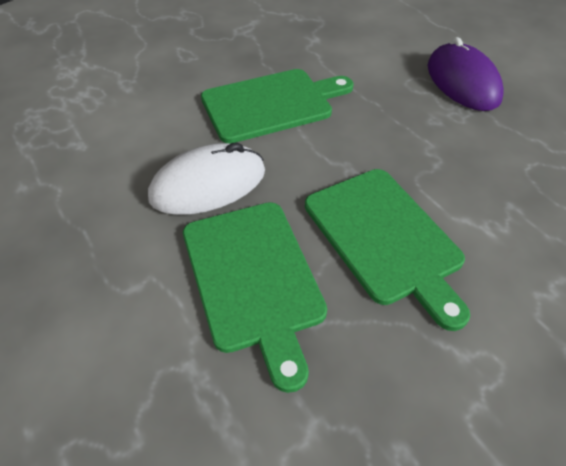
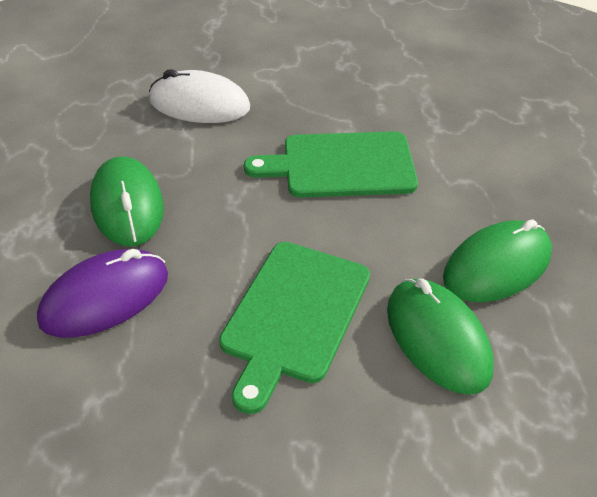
green cutting board: 3 -> 2
green mouse: 0 -> 3

